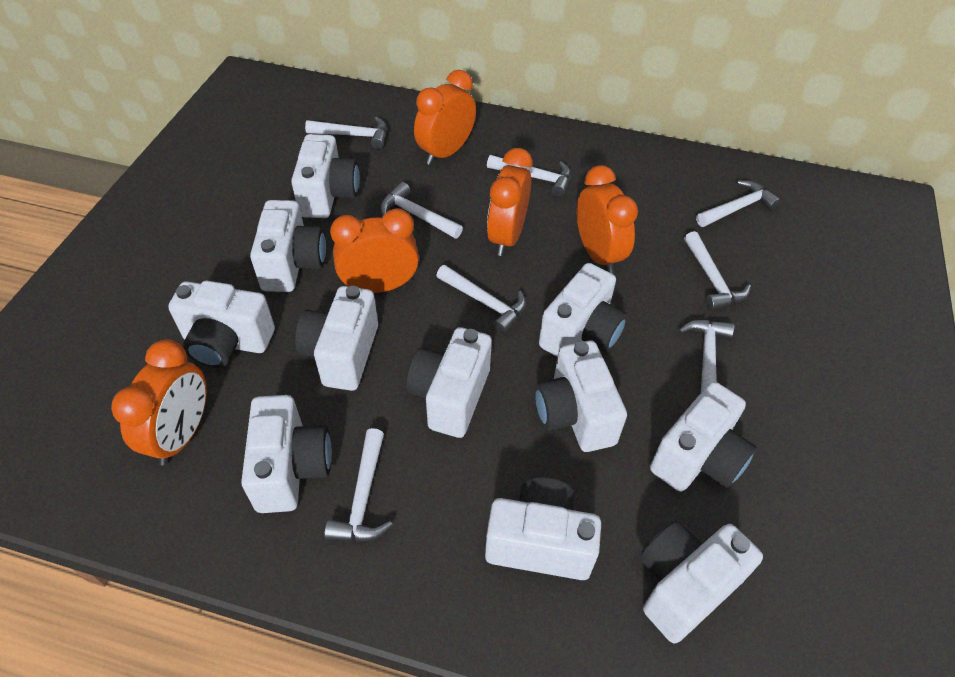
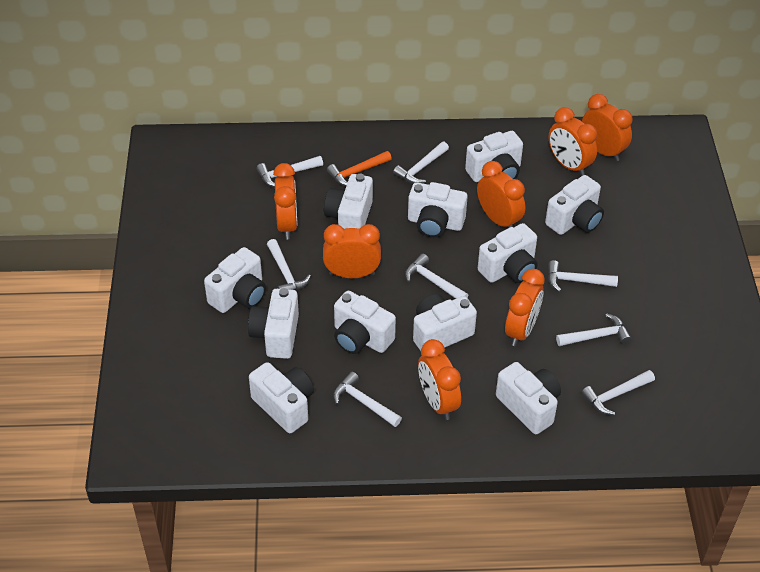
orange clock: 5 -> 7
orange hammer: 0 -> 1

